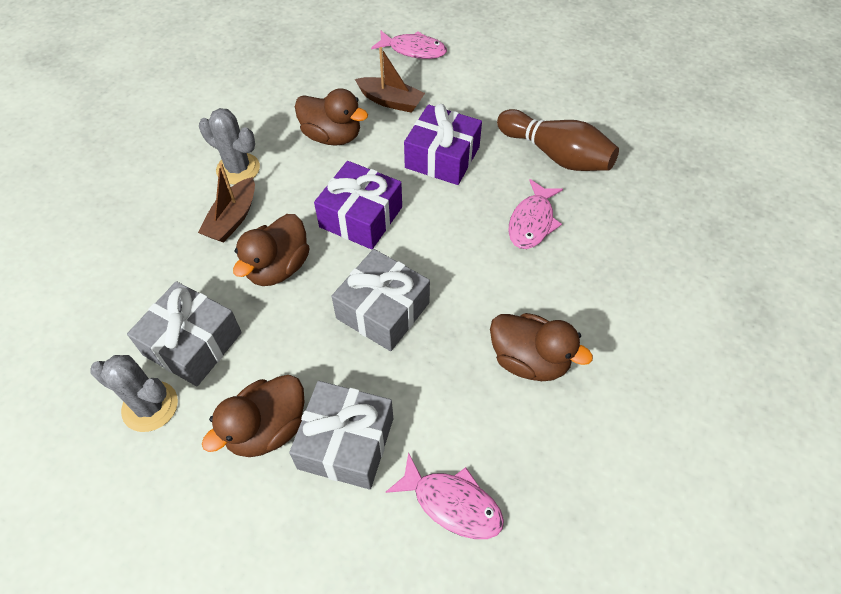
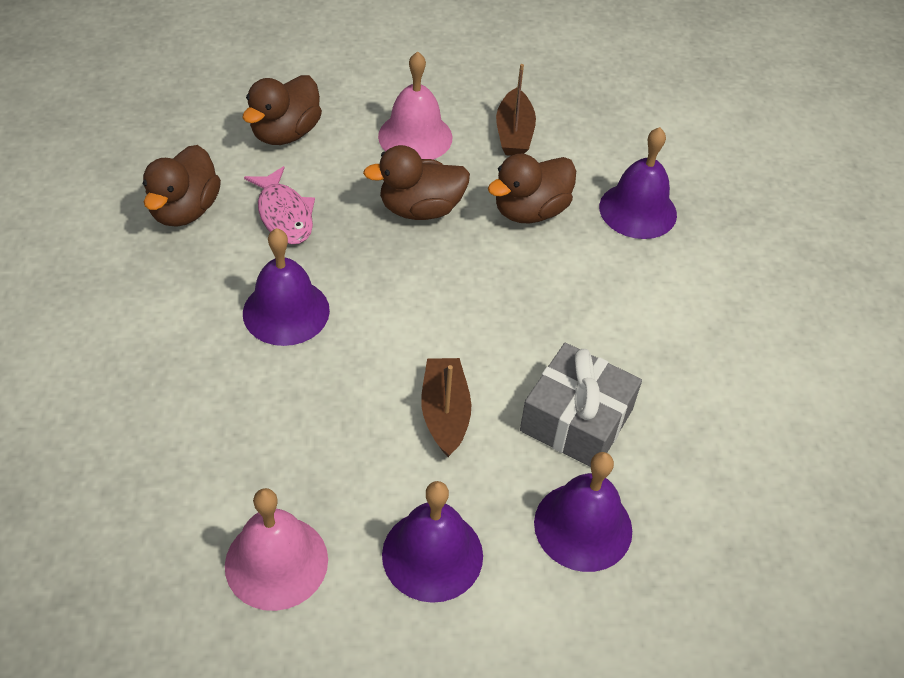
brown bowling pin: 1 -> 0
grey cactus: 2 -> 0
grey gift: 3 -> 1
pink bell: 0 -> 2
pink fish: 3 -> 1
purple bell: 0 -> 4
purple gift: 2 -> 0

